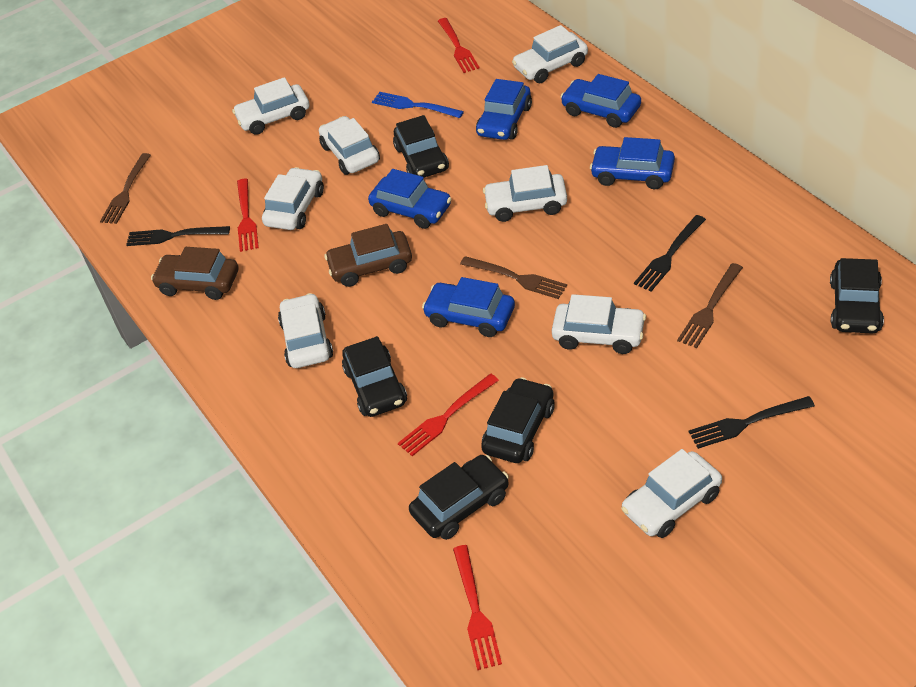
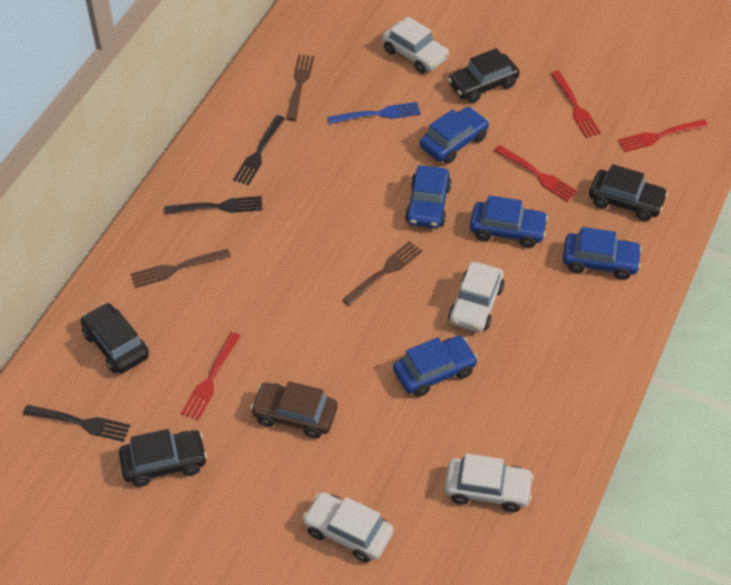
black car: 5 -> 4
brown car: 2 -> 1
white car: 8 -> 4

